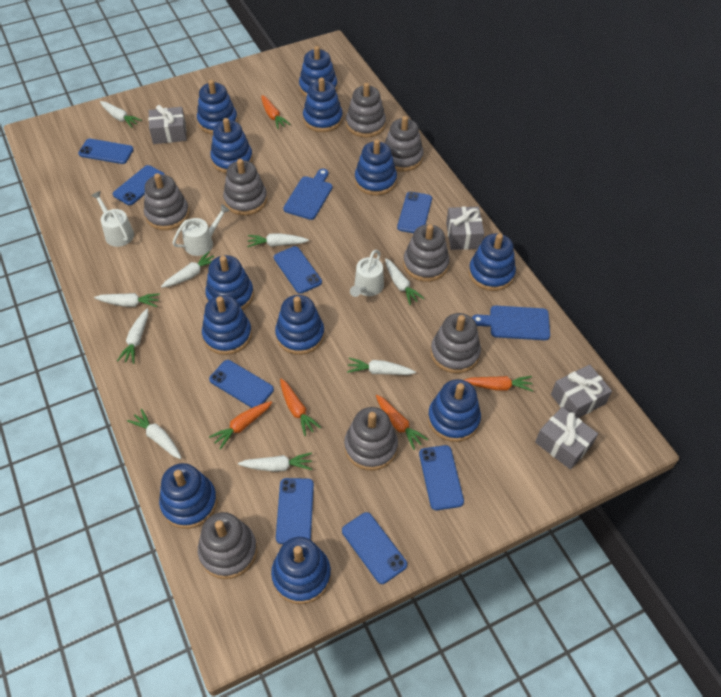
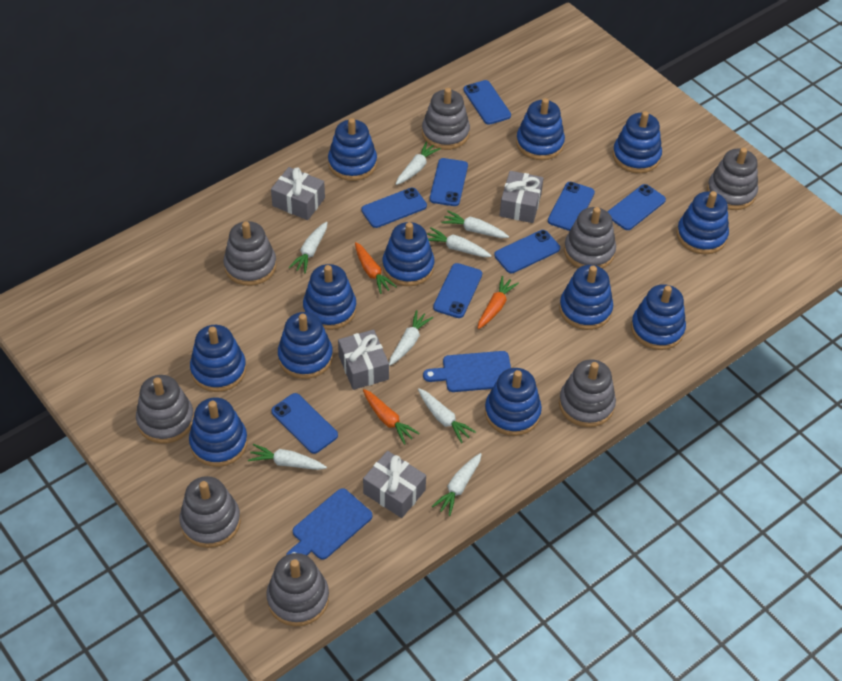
orange carrot: 5 -> 3
white carrot: 9 -> 8
white watering can: 3 -> 0

